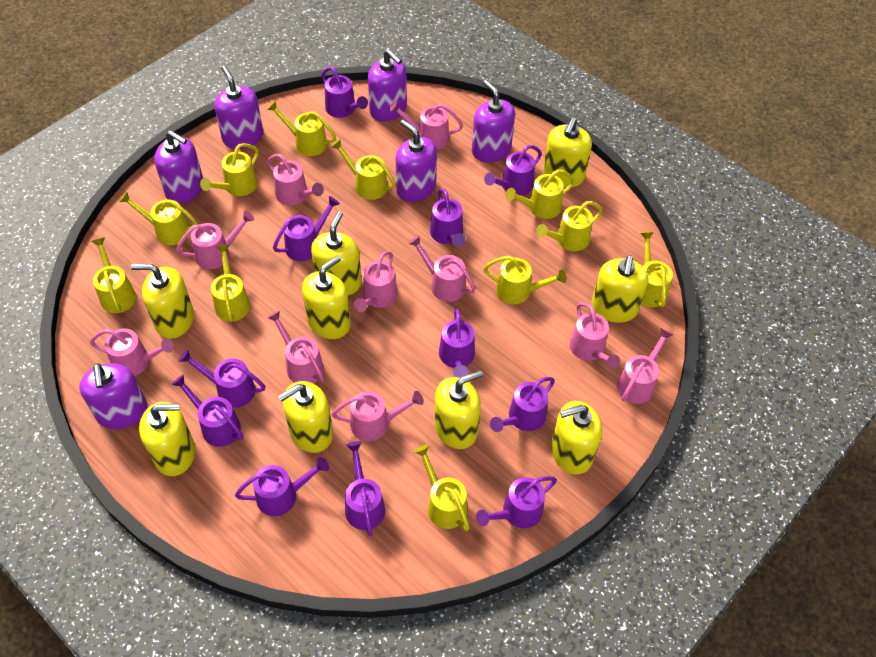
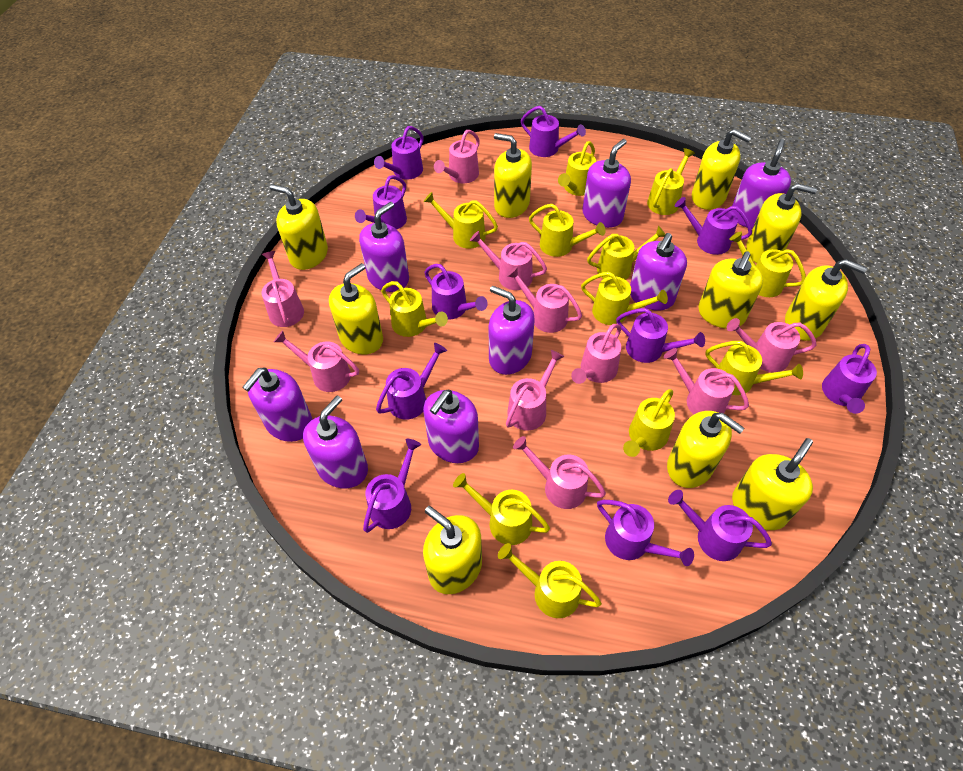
purple soap dispenser: 6 -> 8
yellow soap dispenser: 9 -> 10
yellow watering can: 11 -> 12

